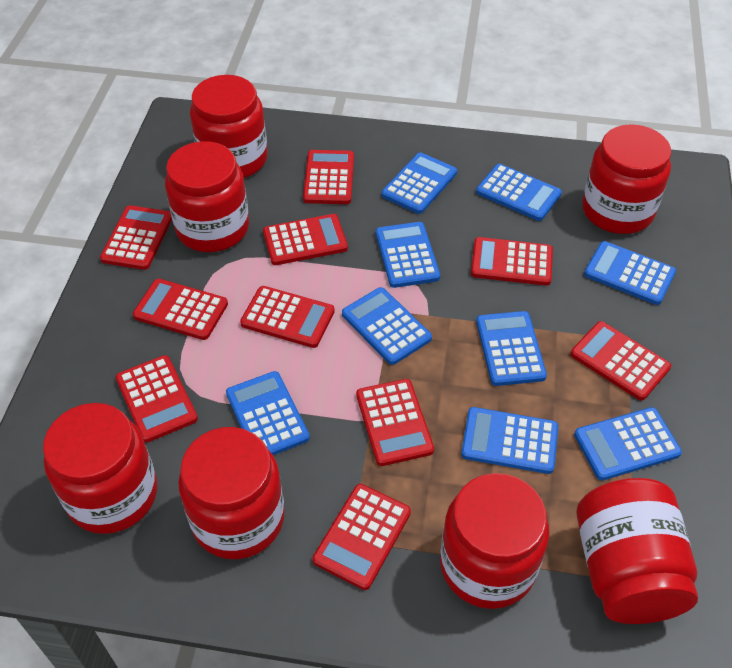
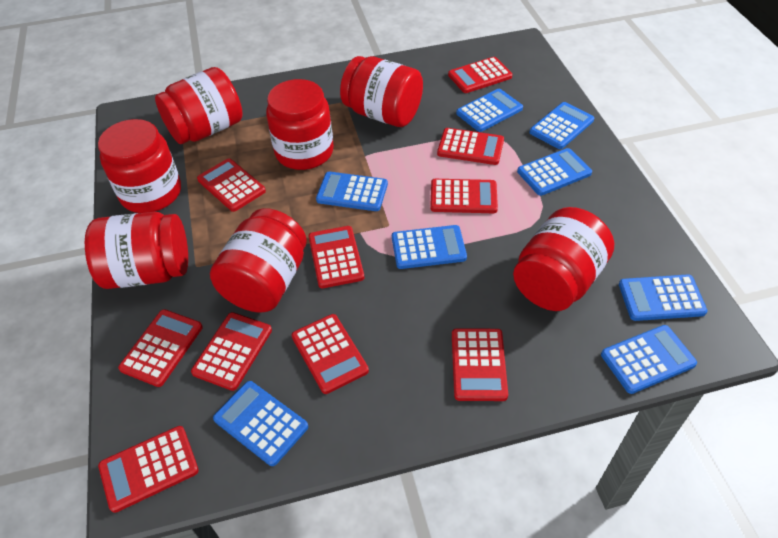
blue calculator: 9 -> 8

